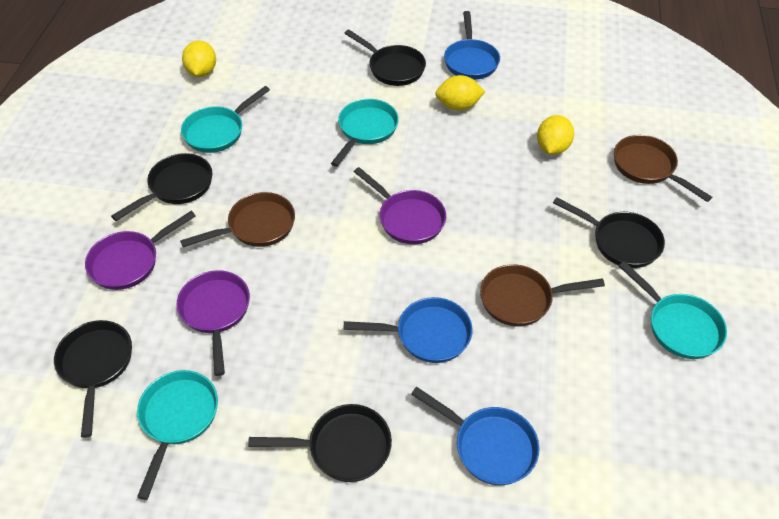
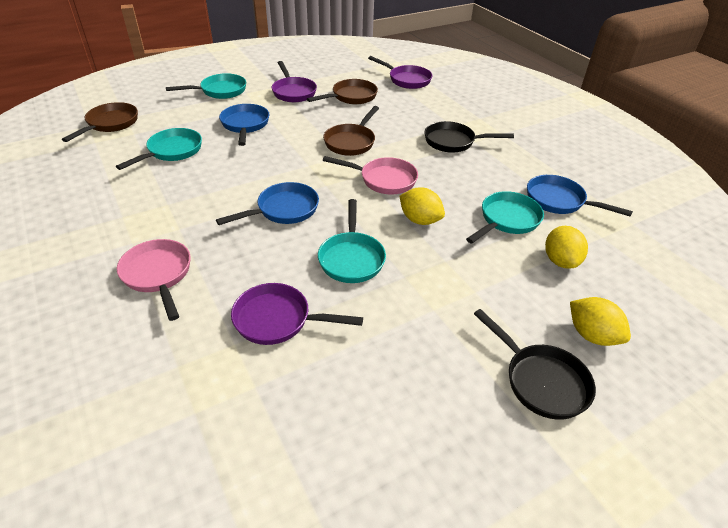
black pan: 5 -> 2
pink pan: 0 -> 2

